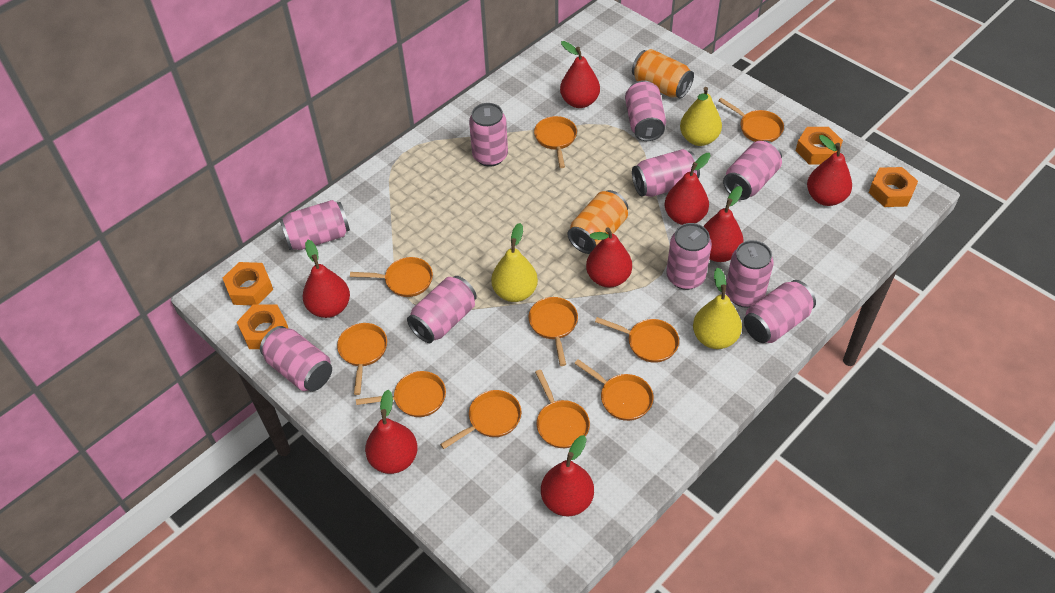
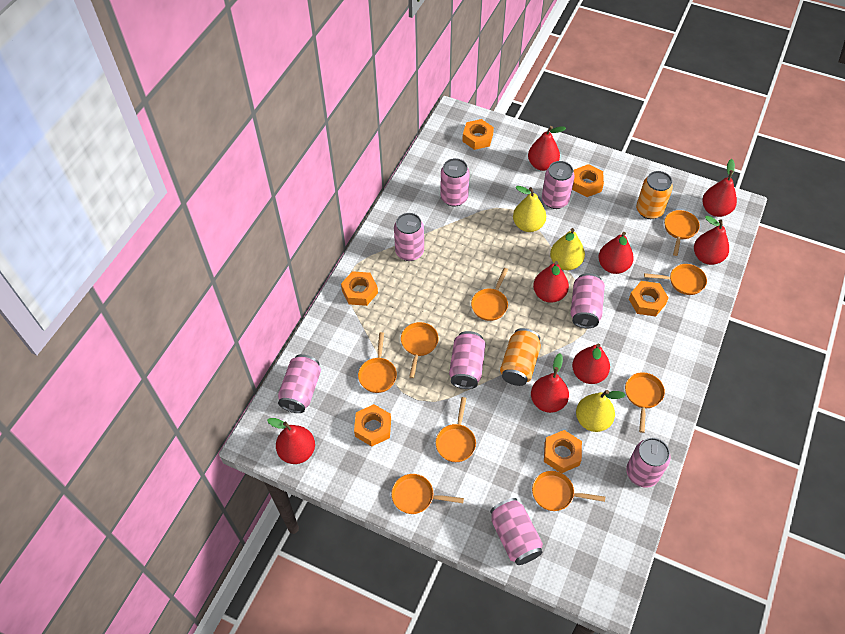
orange nut: 4 -> 6
orange pan: 10 -> 9
pink can: 10 -> 8

